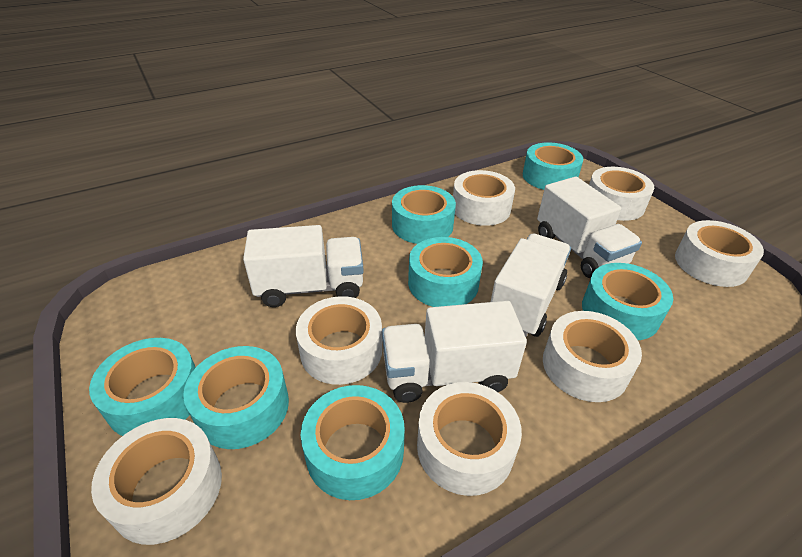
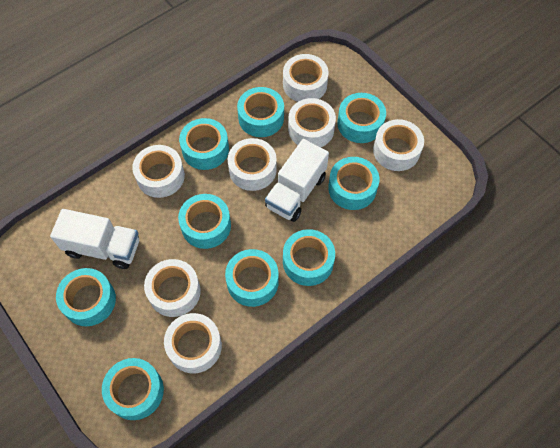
turquoise tape: 7 -> 9
white truck: 4 -> 2

